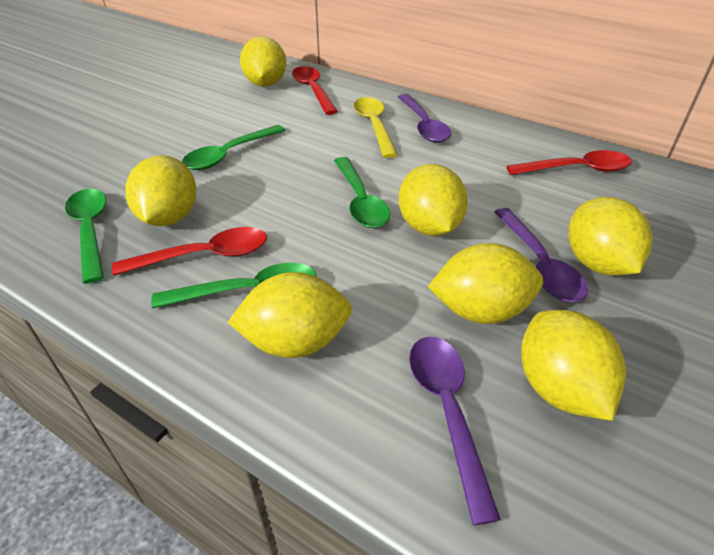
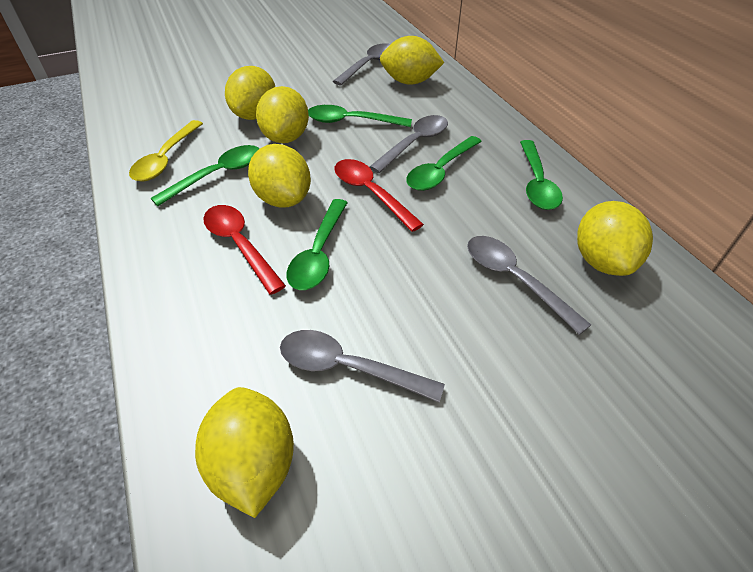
green spoon: 4 -> 5
grey spoon: 0 -> 4
purple spoon: 3 -> 0
red spoon: 3 -> 2
yellow lemon: 7 -> 6

